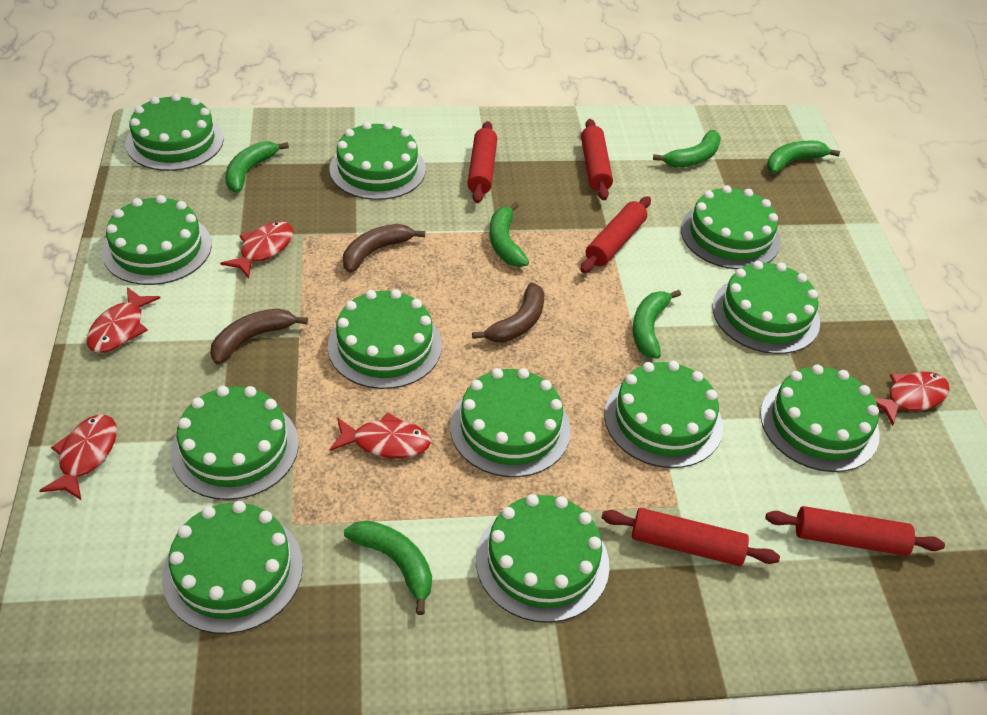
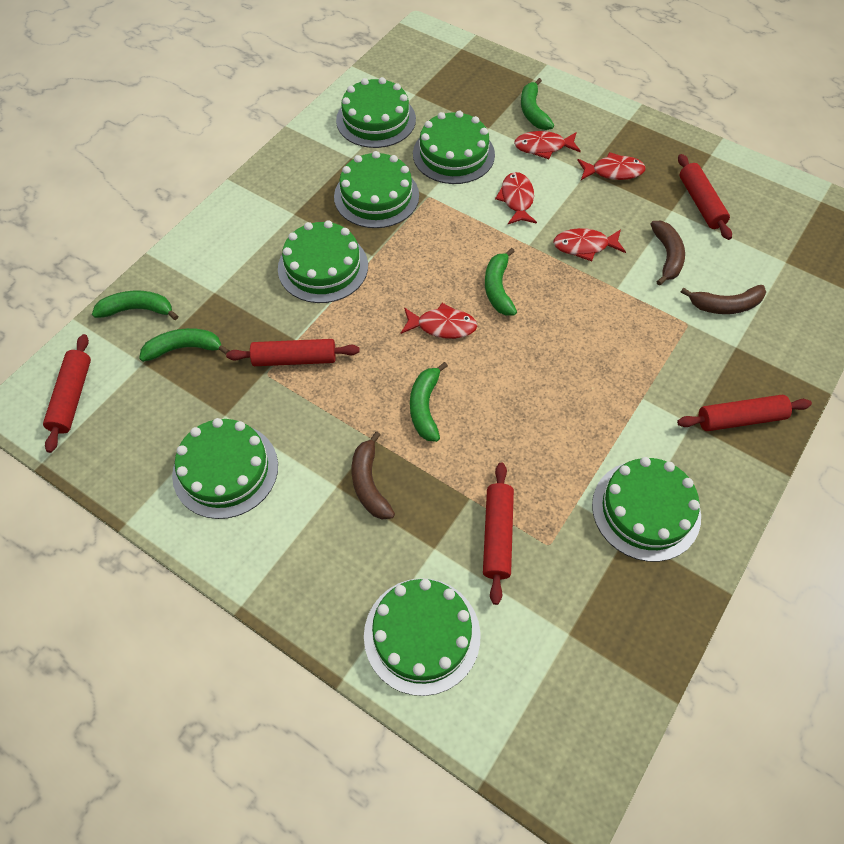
green banana: 6 -> 5
green cake: 12 -> 7

